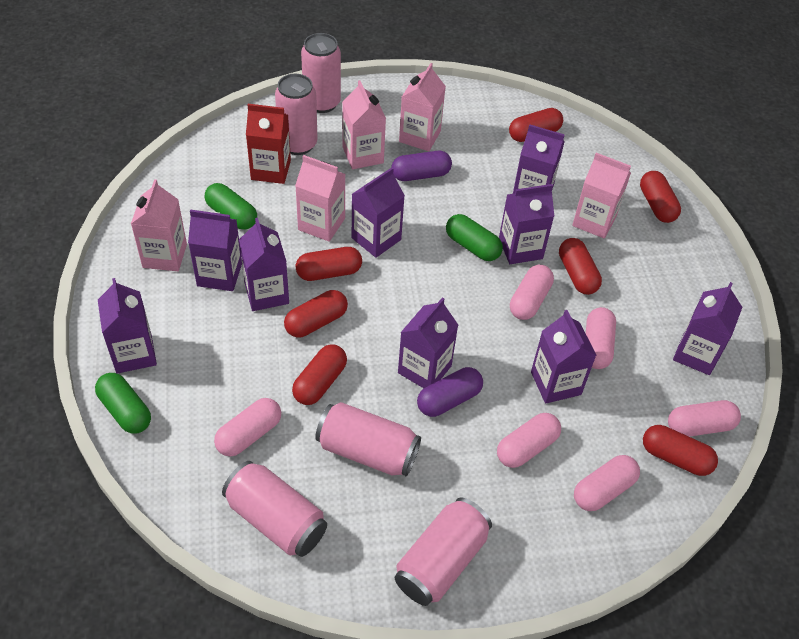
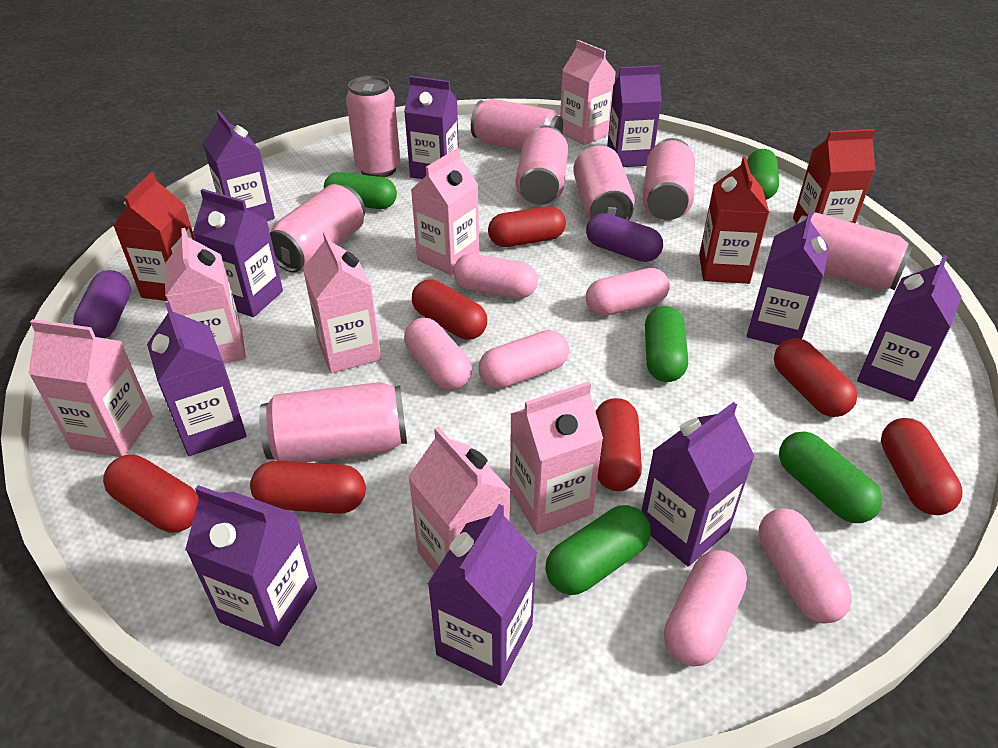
green capsule: 3 -> 5
pink can: 5 -> 8
pink carton: 5 -> 7
purple carton: 9 -> 10
red carton: 1 -> 3

